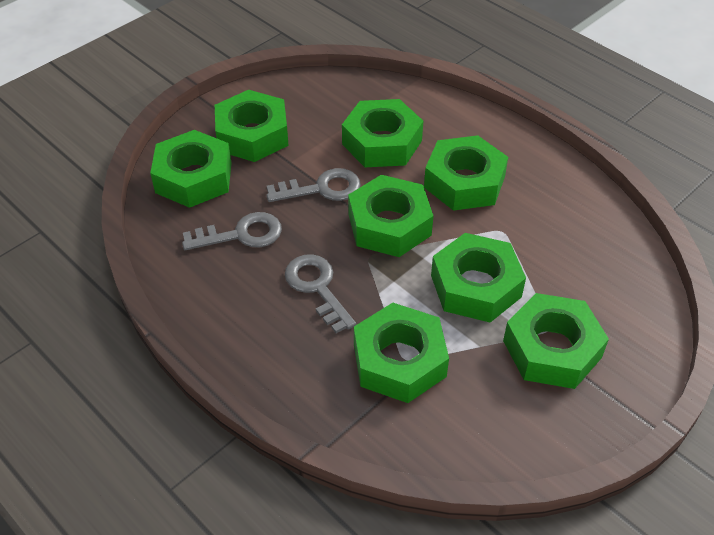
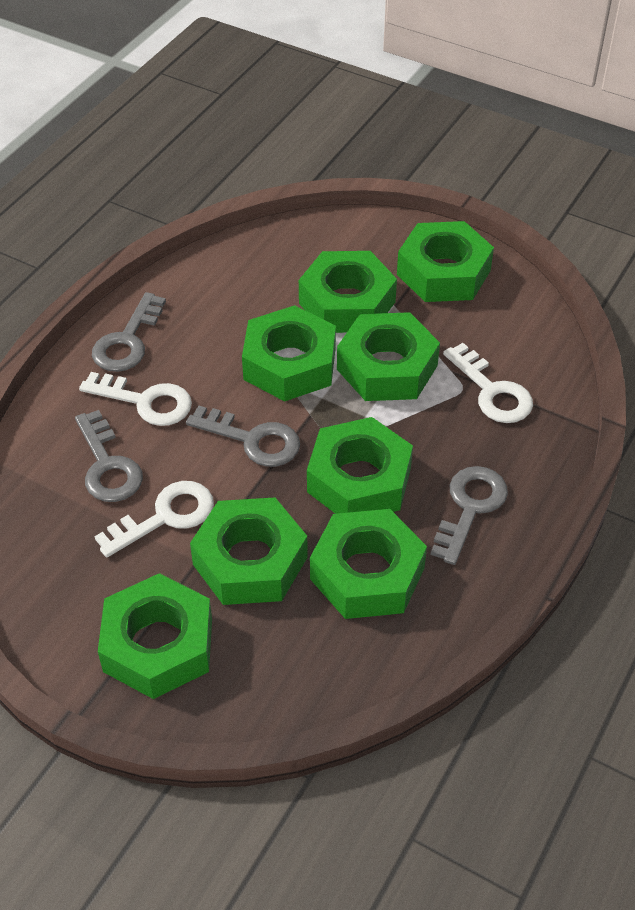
grey key: 3 -> 4
white key: 0 -> 3

